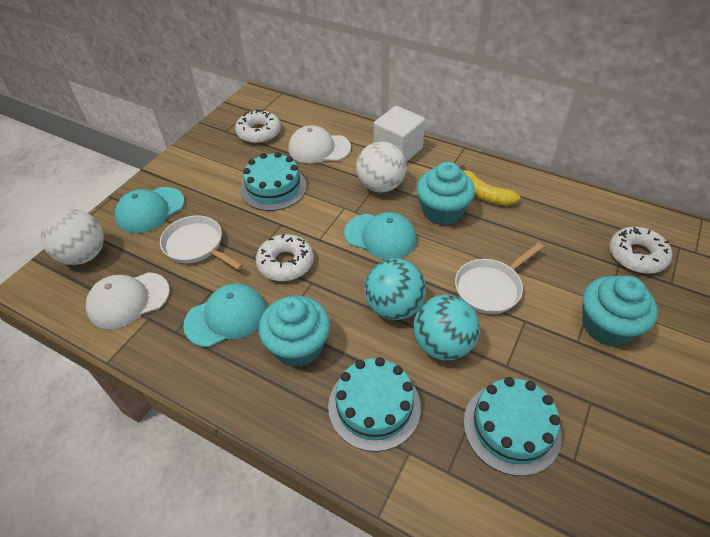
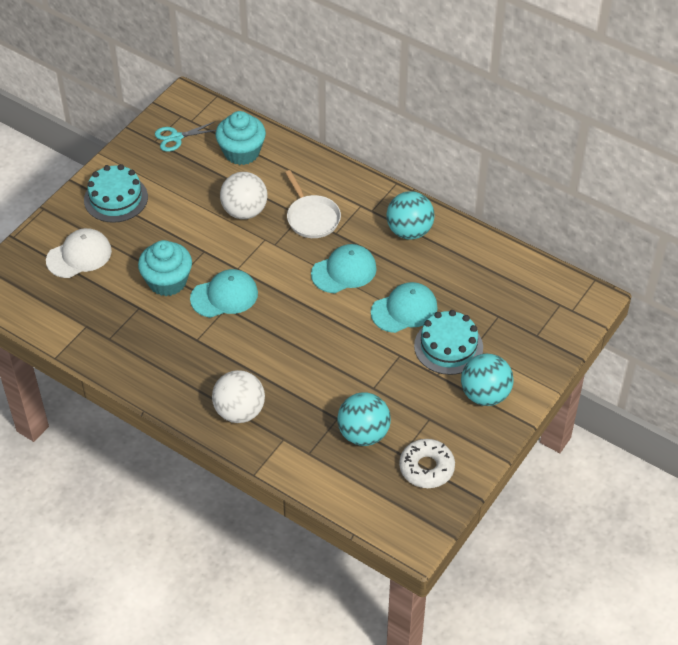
turquoise ball: 2 -> 3
turquoise cake: 3 -> 2
turquoise cupcake: 3 -> 2
turquoise scissors: 0 -> 1
white cap: 2 -> 1
white cube: 1 -> 0
white donut: 3 -> 1
white pan: 2 -> 1
yellow banana: 1 -> 0

